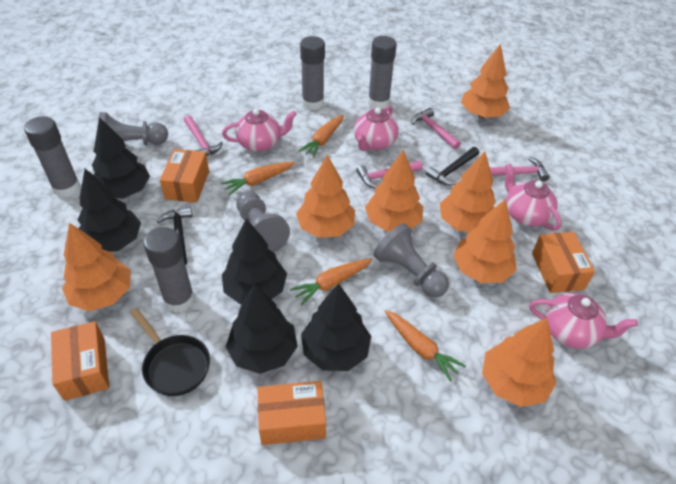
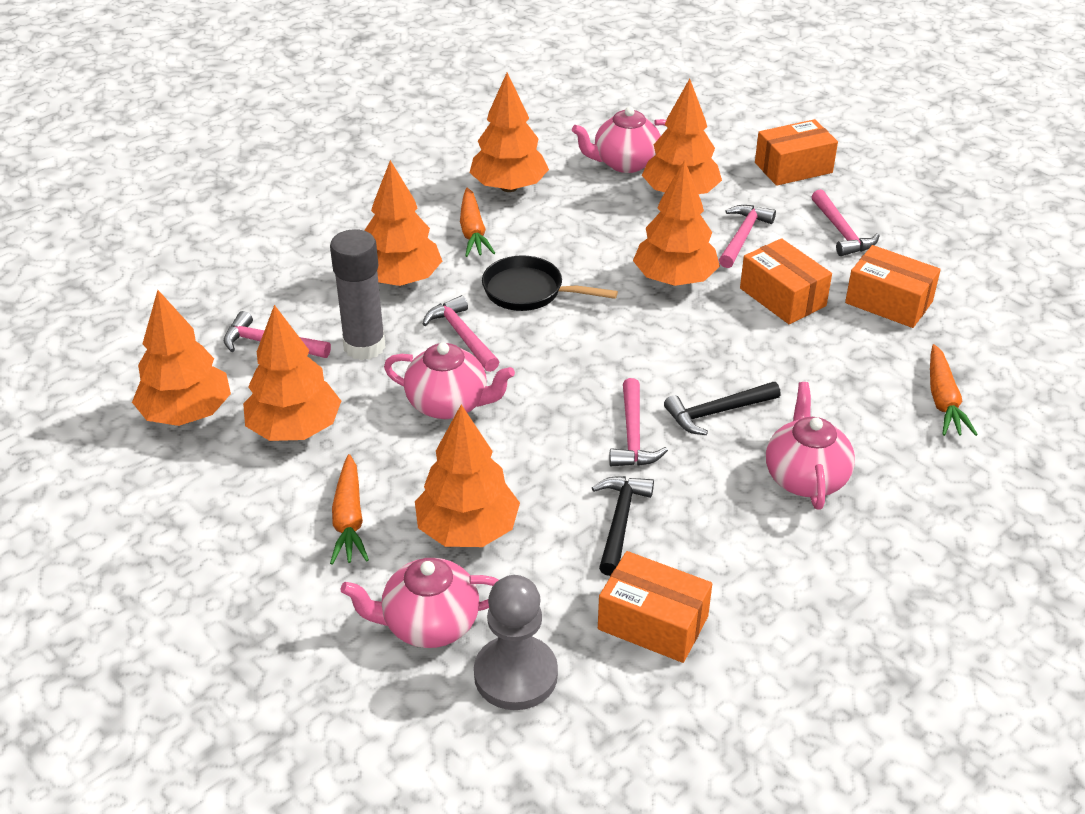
black tree: 5 -> 0
grey glue stick: 4 -> 1
grey pawn: 3 -> 1
orange carrot: 4 -> 3
pink hammer: 4 -> 5

